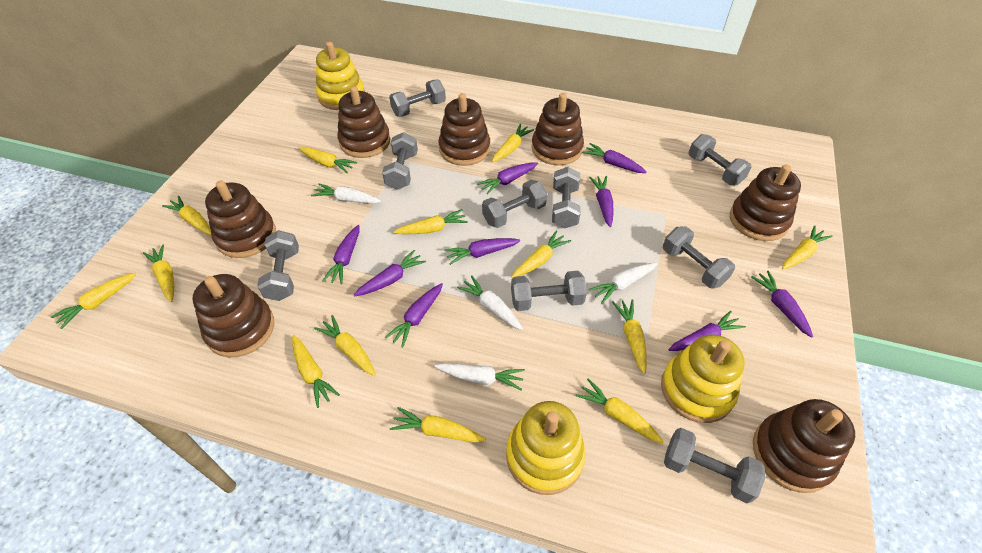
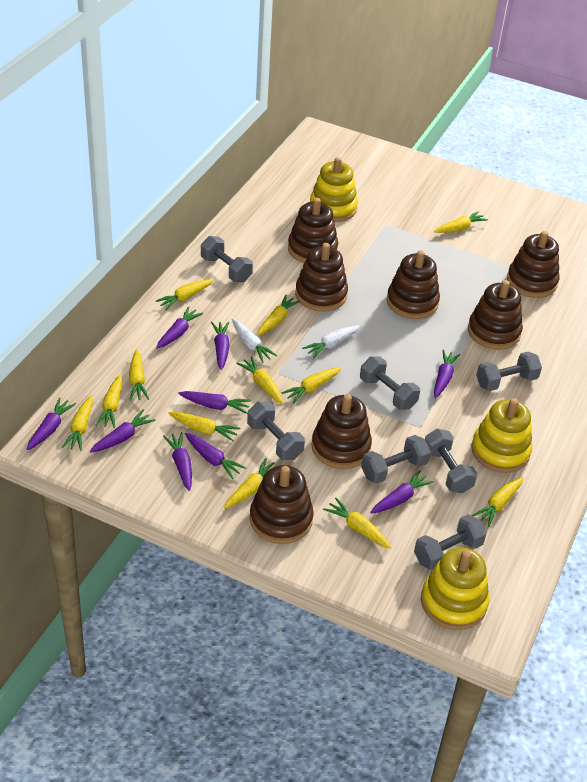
grey dumbbell: 9 -> 7
white carrot: 4 -> 2
yellow carrot: 13 -> 12

